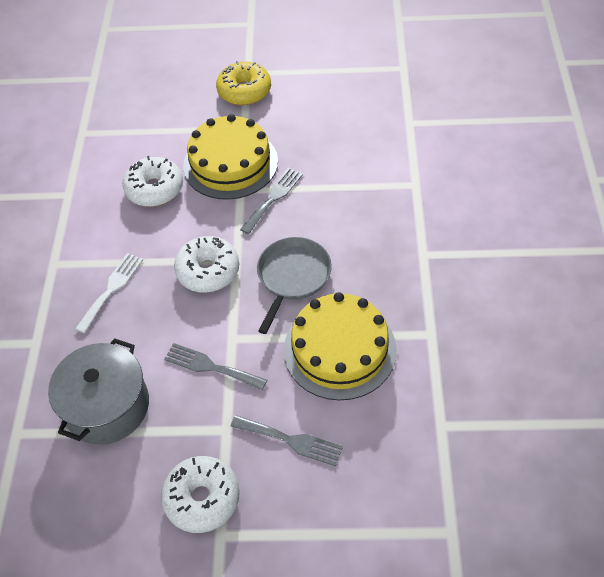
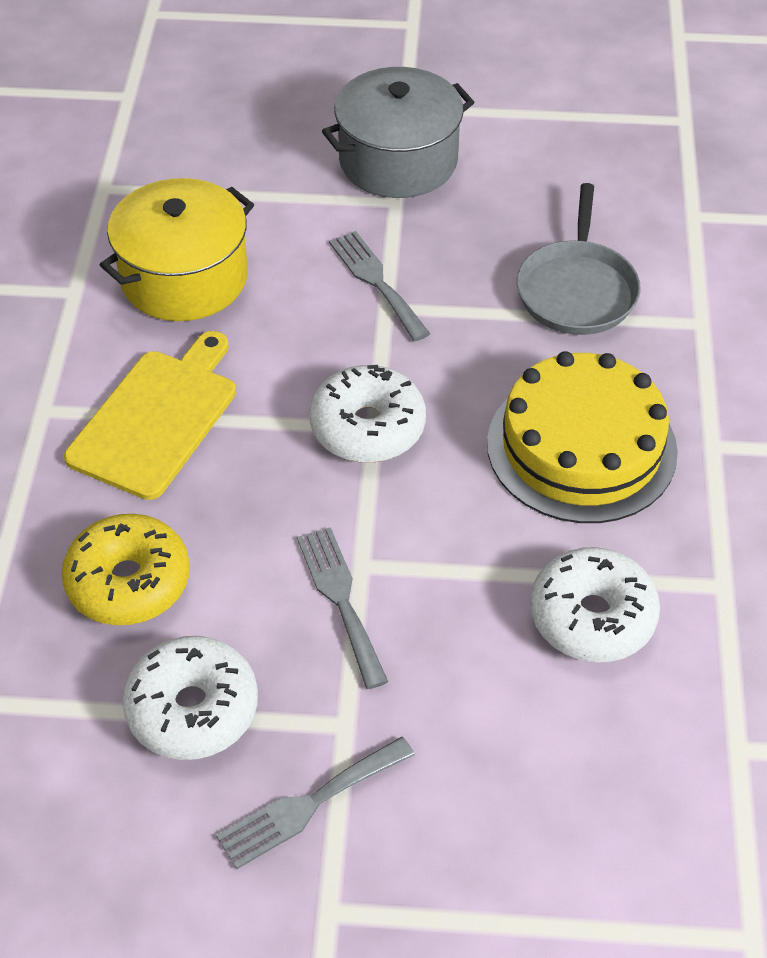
white fork: 1 -> 0
yellow cake: 2 -> 1
yellow cutting board: 0 -> 1
yellow pot: 0 -> 1

